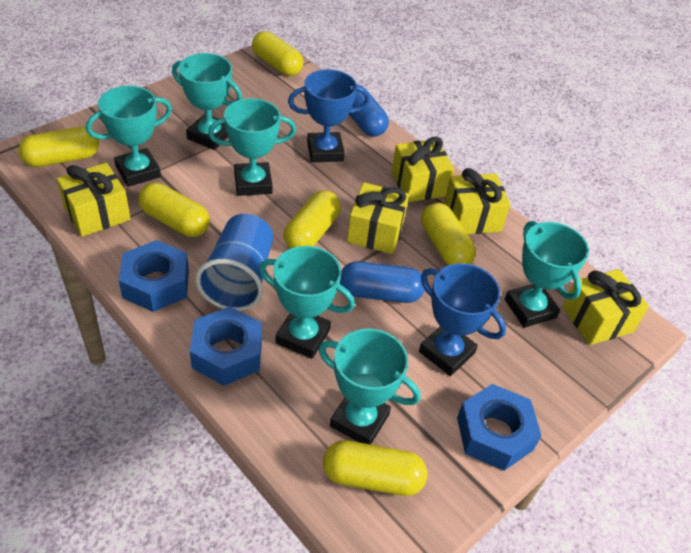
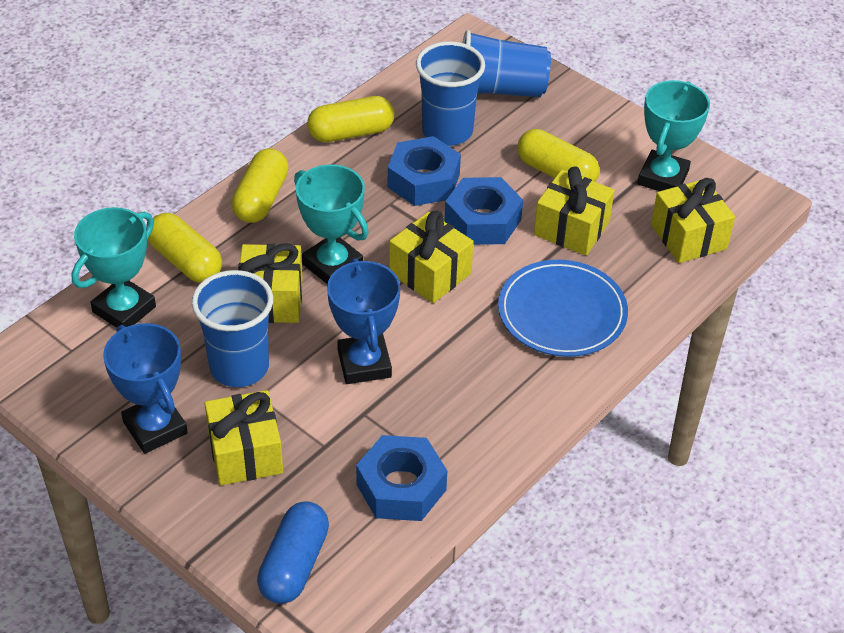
blue capsule: 2 -> 1
blue cup: 1 -> 3
blue plate: 0 -> 1
turquoise trophy: 6 -> 3
yellow capsule: 6 -> 4

